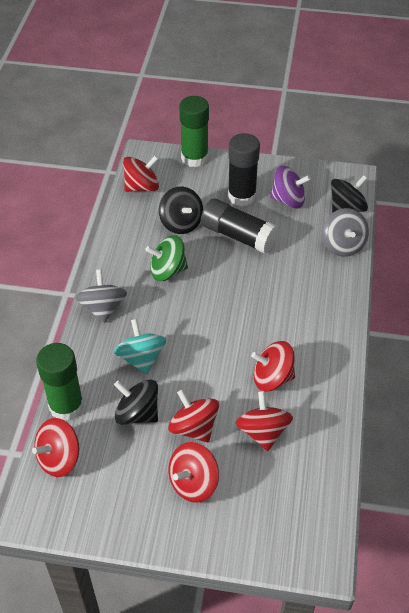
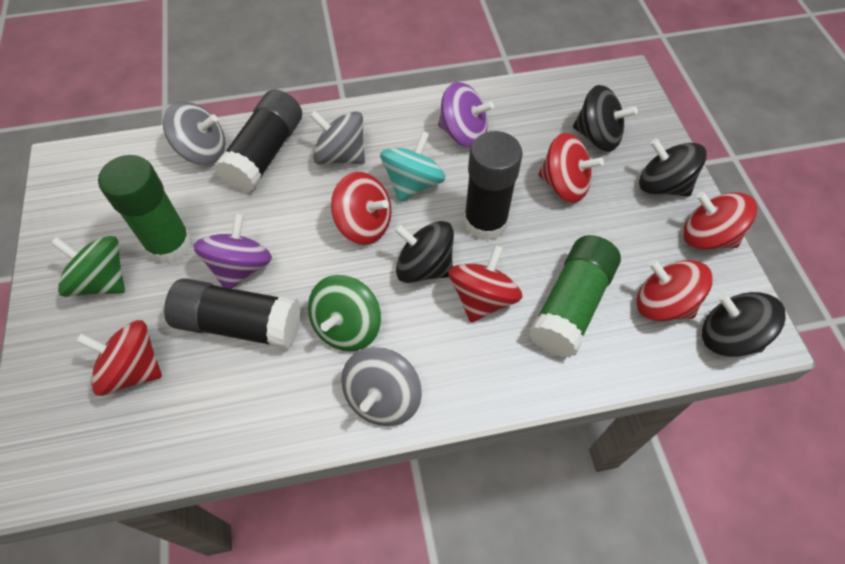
black glue stick: 2 -> 3
black spinning top: 3 -> 4
green spinning top: 1 -> 2
grey spinning top: 2 -> 3
purple spinning top: 1 -> 2

